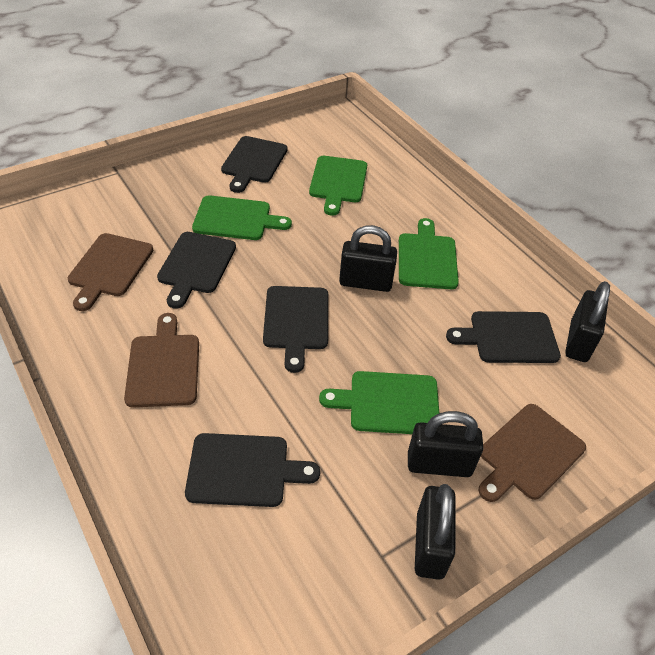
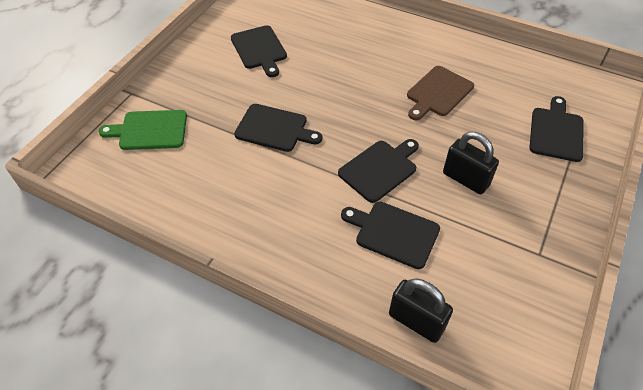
black padlock: 4 -> 2
brown cutting board: 3 -> 1
green cutting board: 4 -> 1

